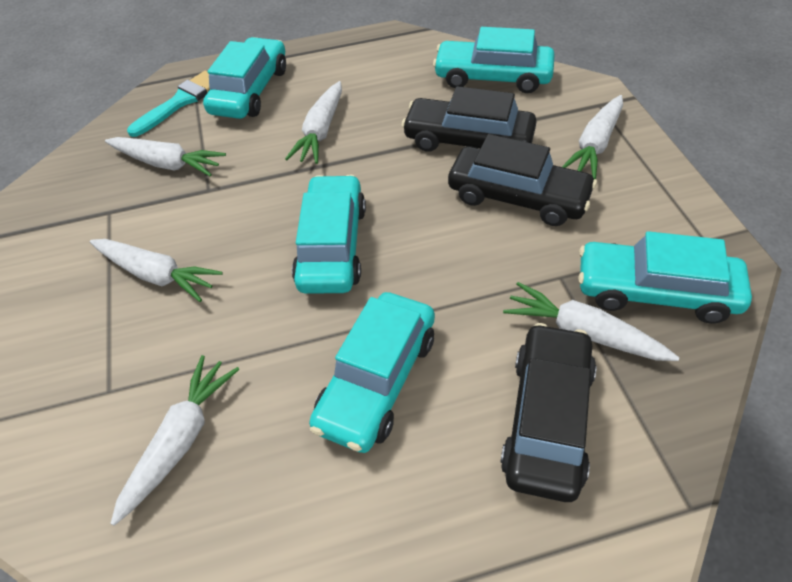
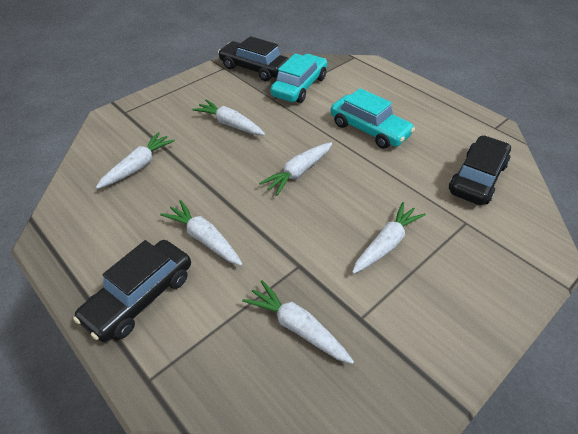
turquoise brush: 1 -> 0
turquoise car: 5 -> 2

